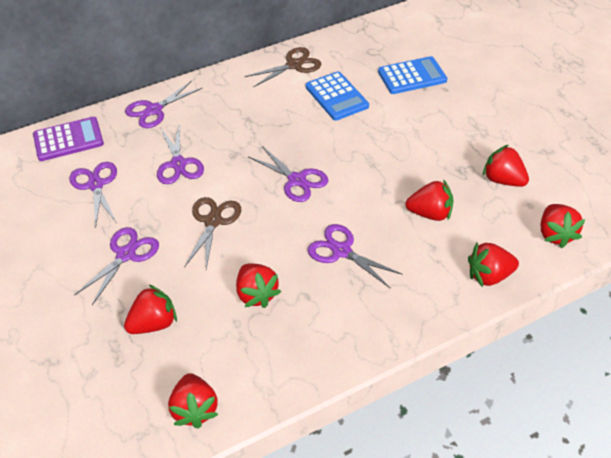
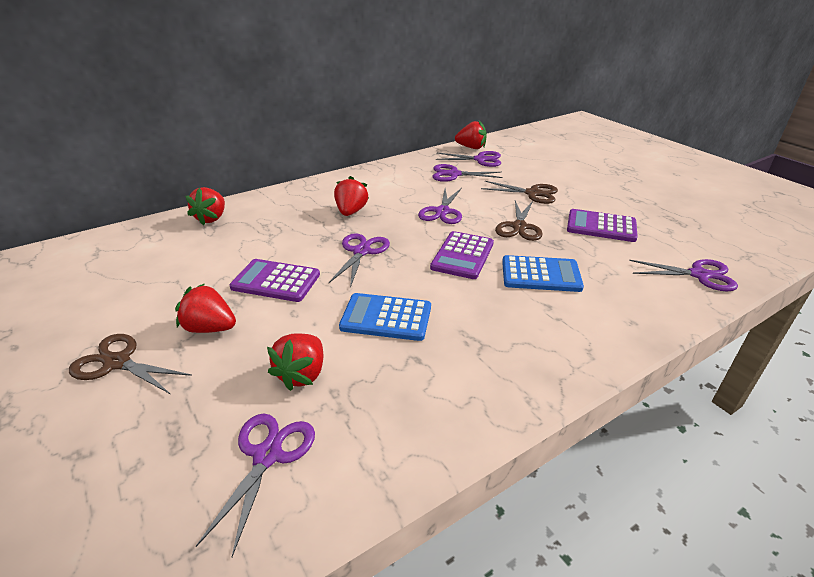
brown scissors: 2 -> 3
purple calculator: 1 -> 3
red strawberry: 7 -> 5

